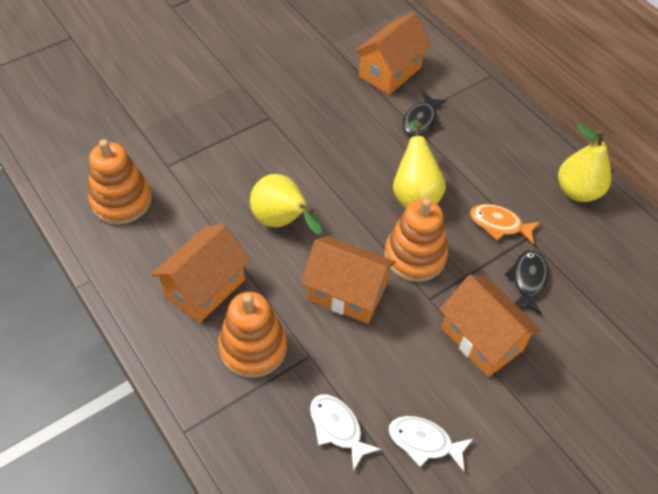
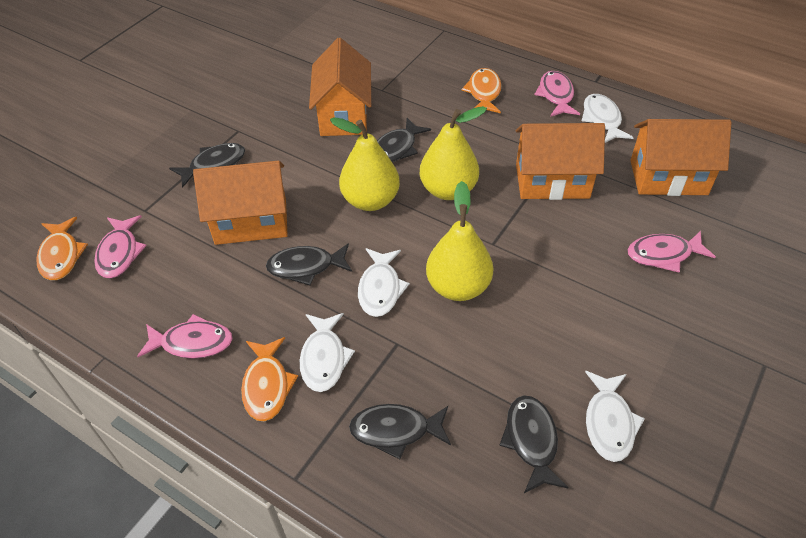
black fish: 2 -> 5
orange fish: 1 -> 3
orange stacking toy: 3 -> 0
pink fish: 0 -> 4
white fish: 2 -> 4

